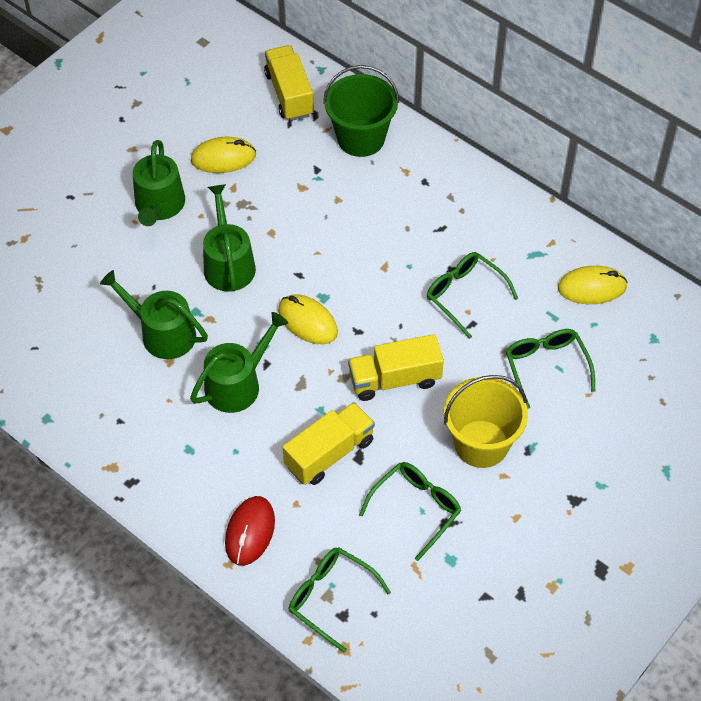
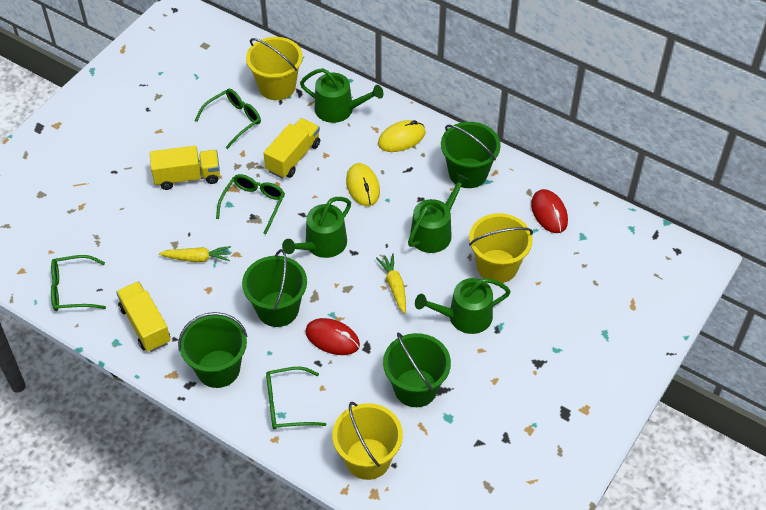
green bucket: 1 -> 4
red mouse: 1 -> 2
yellow bucket: 1 -> 3
yellow carrot: 0 -> 2
yellow mouse: 3 -> 2

